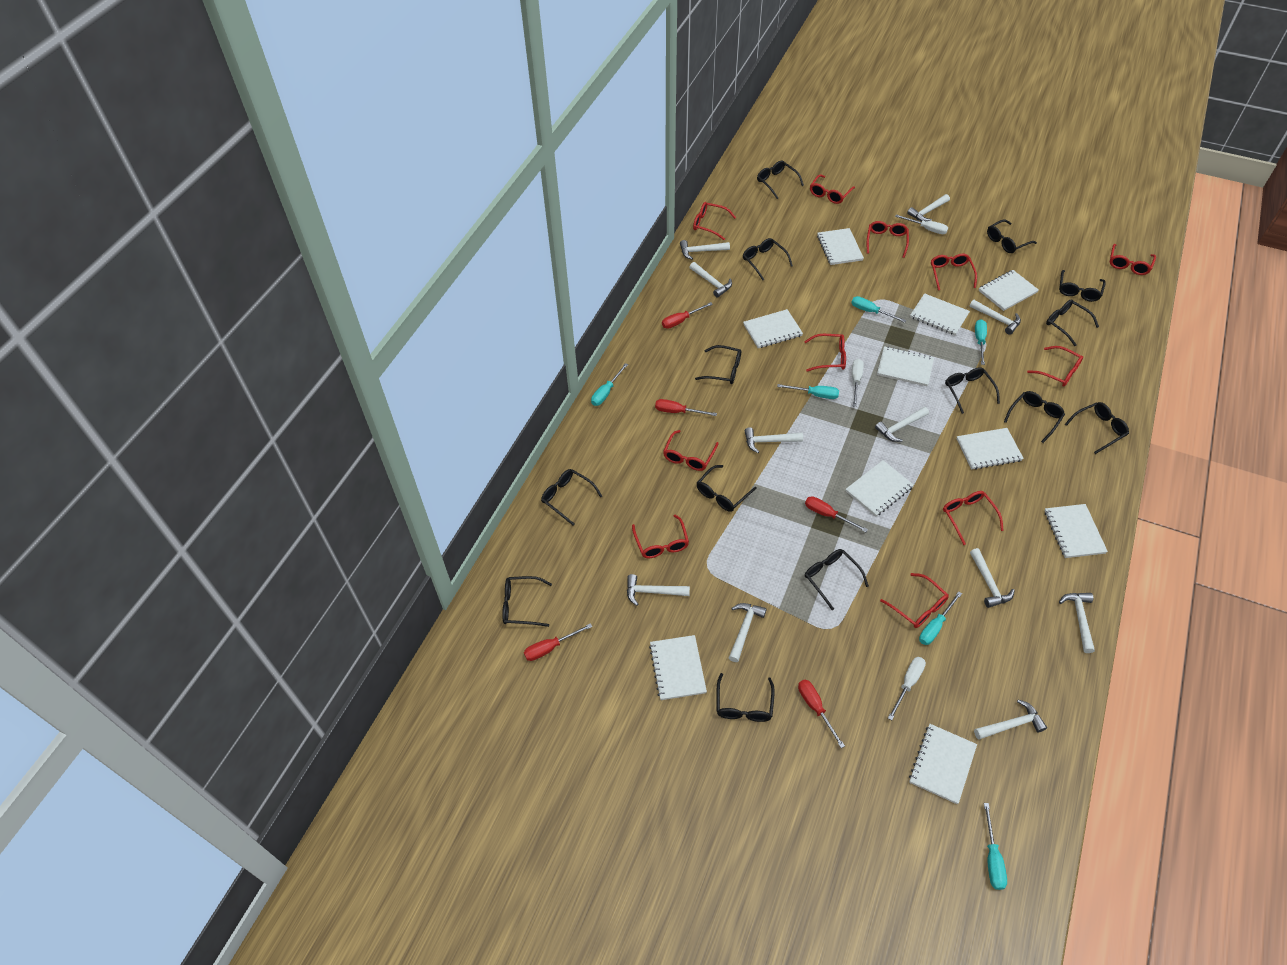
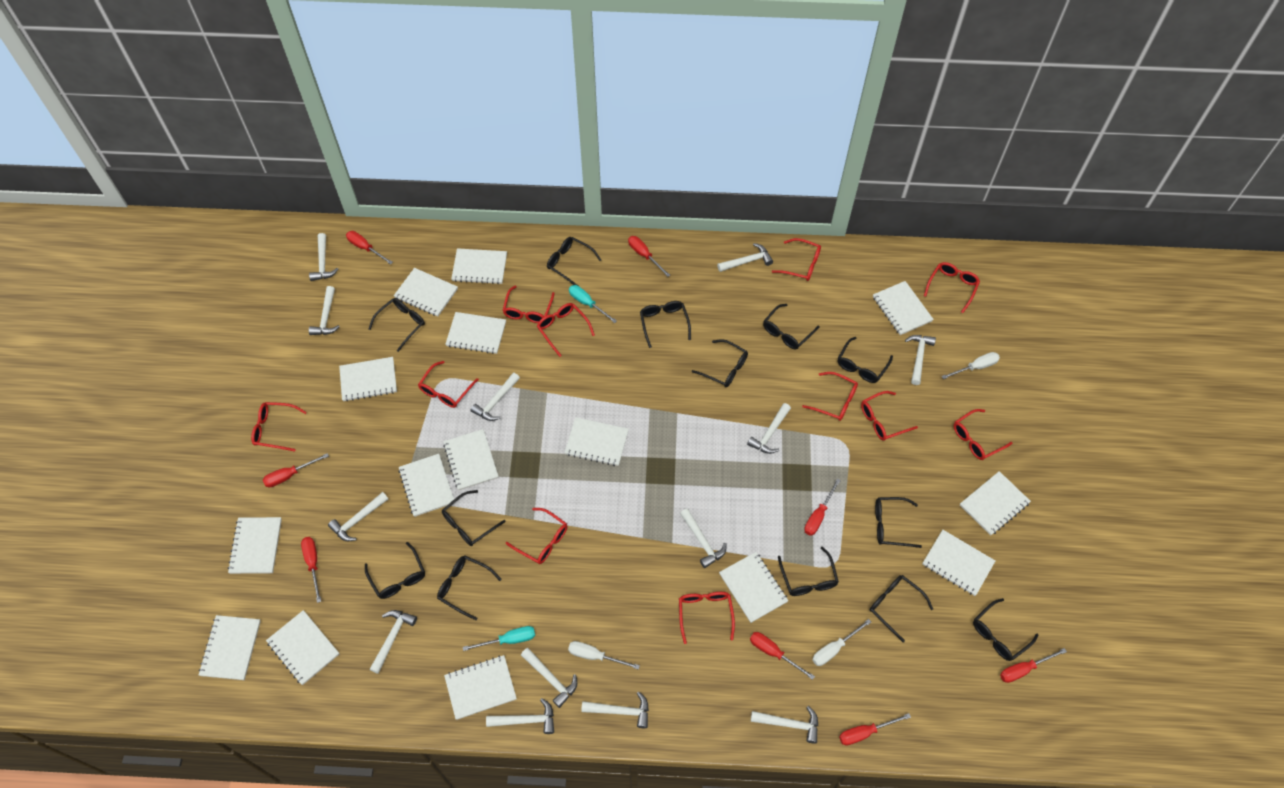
black glasses: 14 -> 13
red screwdriver: 5 -> 8
turquoise screwdriver: 6 -> 2
white hammer: 11 -> 13
white notebook: 10 -> 15

